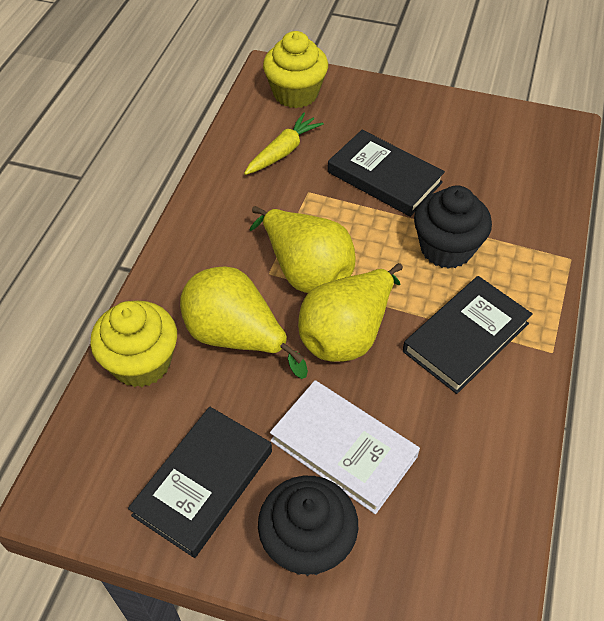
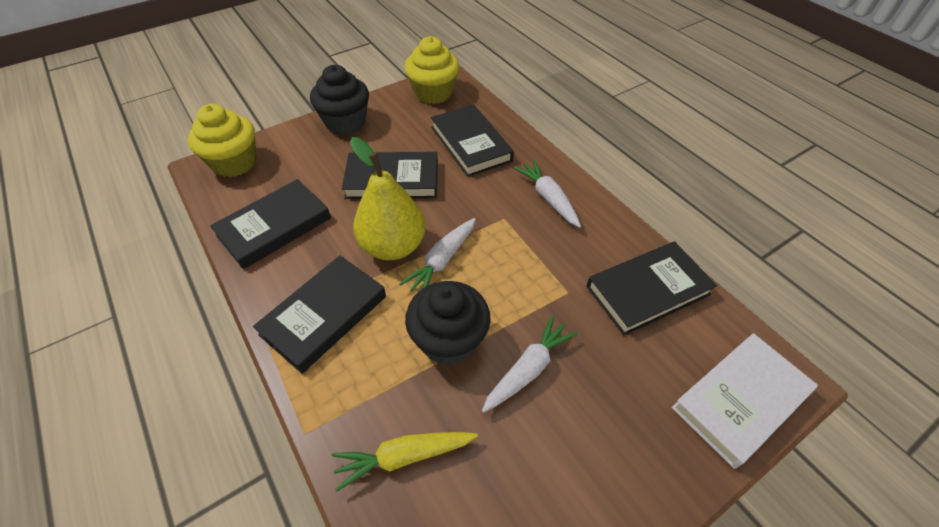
black book: 3 -> 5
white carrot: 0 -> 3
yellow pear: 3 -> 1

